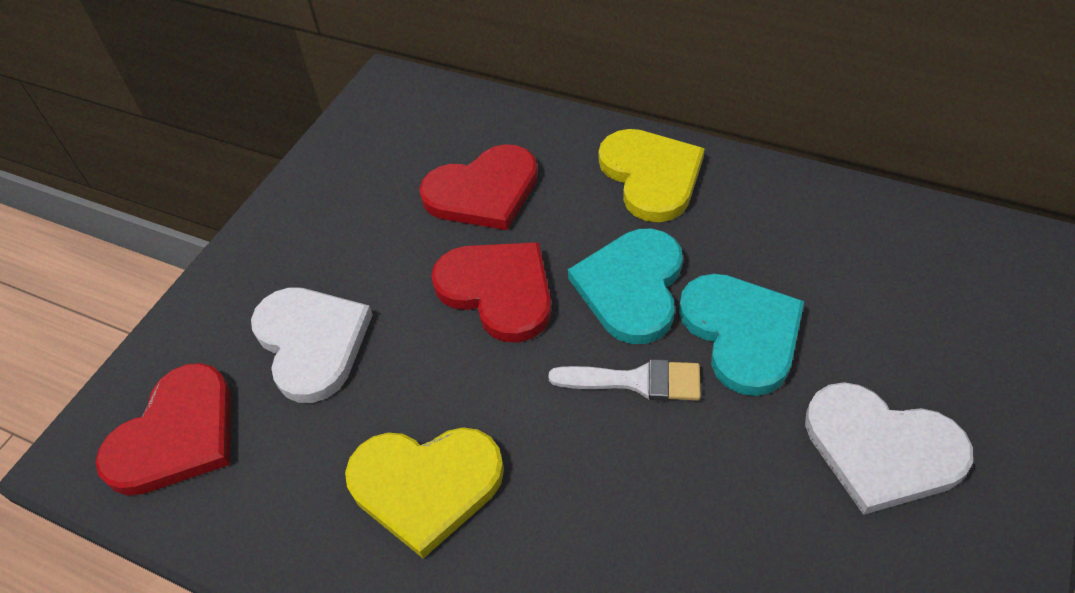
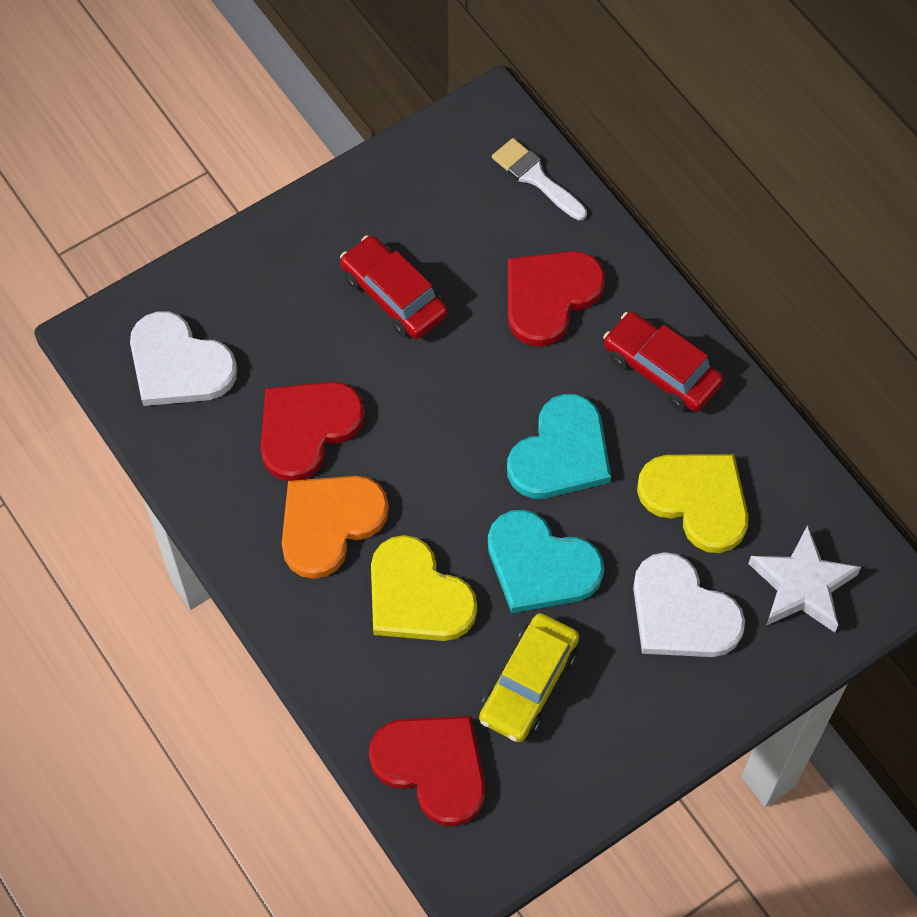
orange heart: 0 -> 1
red car: 0 -> 2
white star: 0 -> 1
yellow car: 0 -> 1

